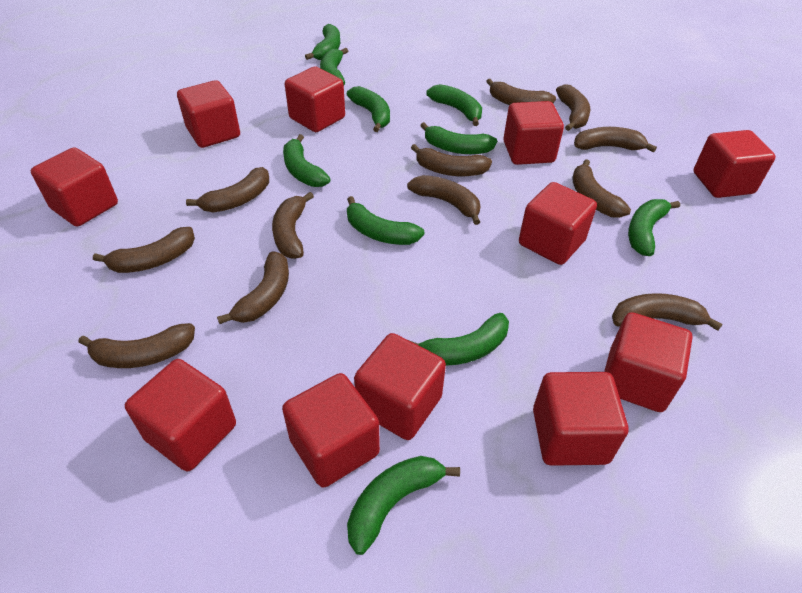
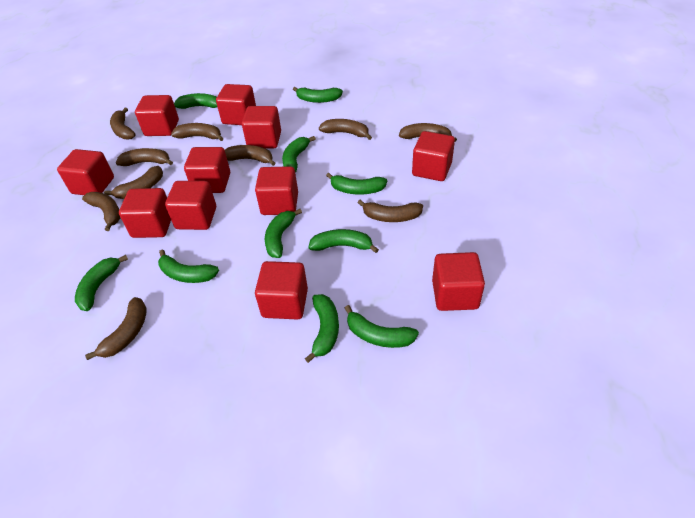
brown banana: 12 -> 10

